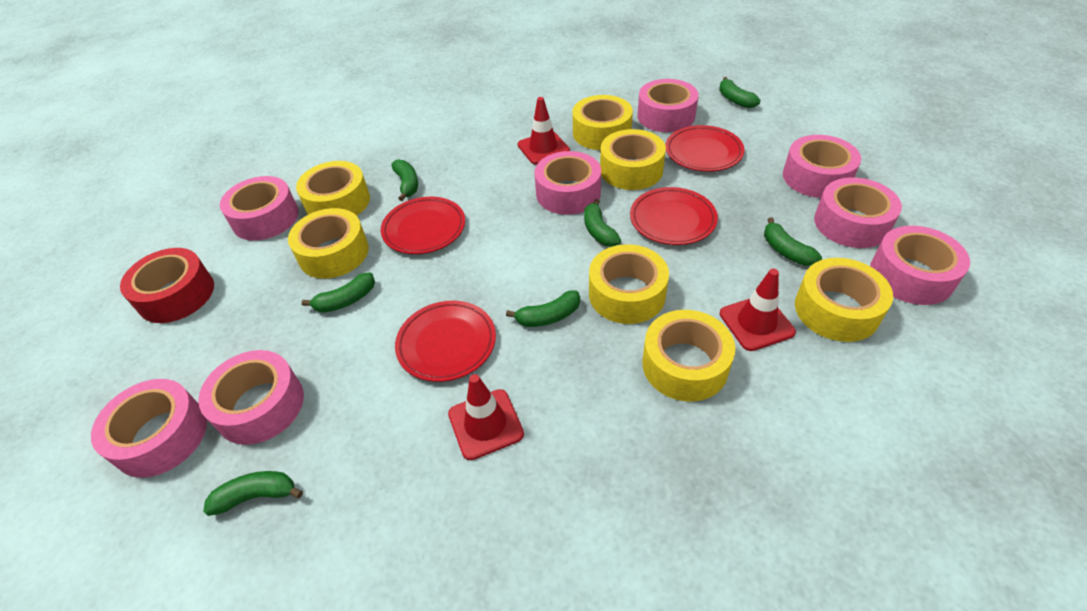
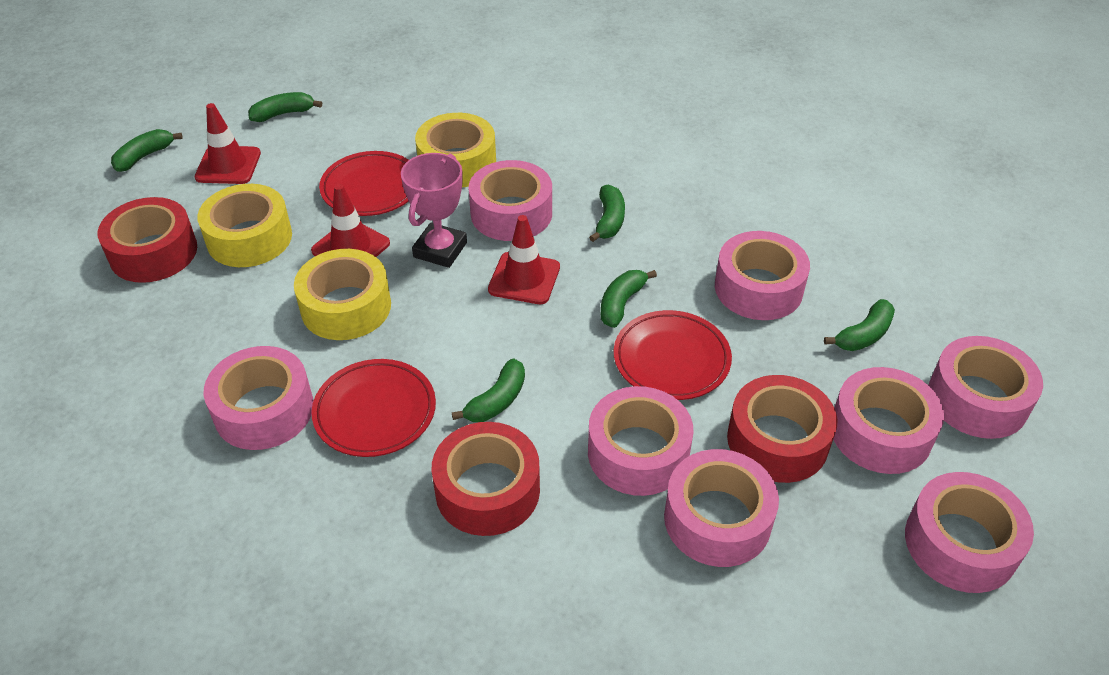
green banana: 7 -> 6
pink trophy: 0 -> 1
red plate: 4 -> 3
red tape: 1 -> 3
yellow tape: 7 -> 3

